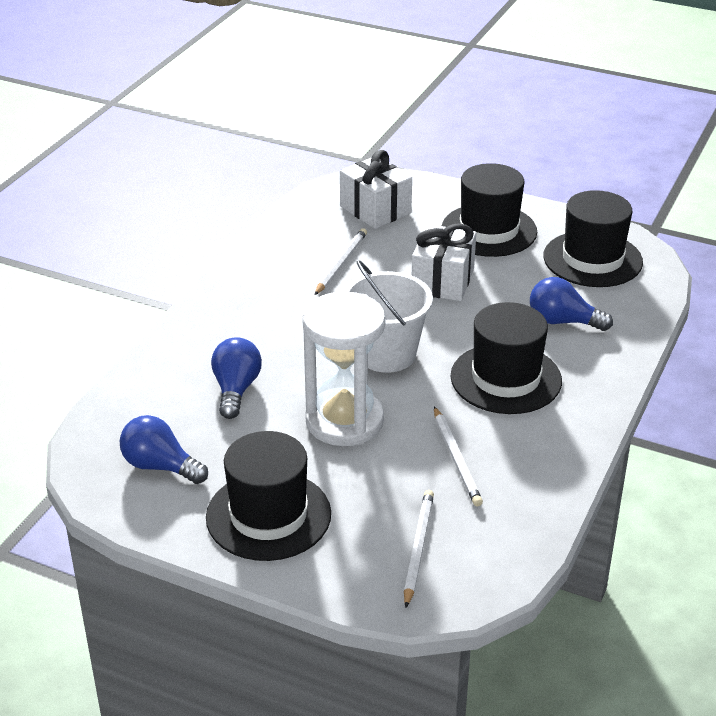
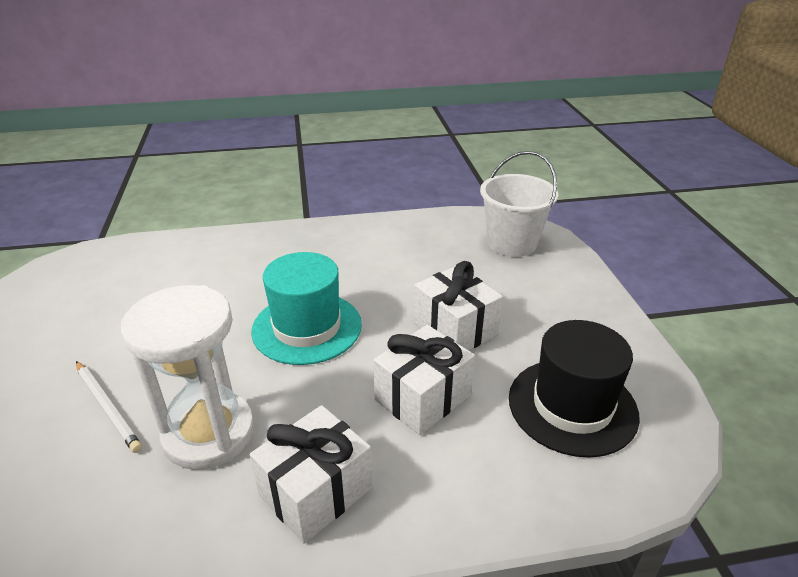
black hat: 4 -> 1
blue light bulb: 3 -> 0
turquoise hat: 0 -> 1
white gift: 2 -> 3
white pencil: 3 -> 1

